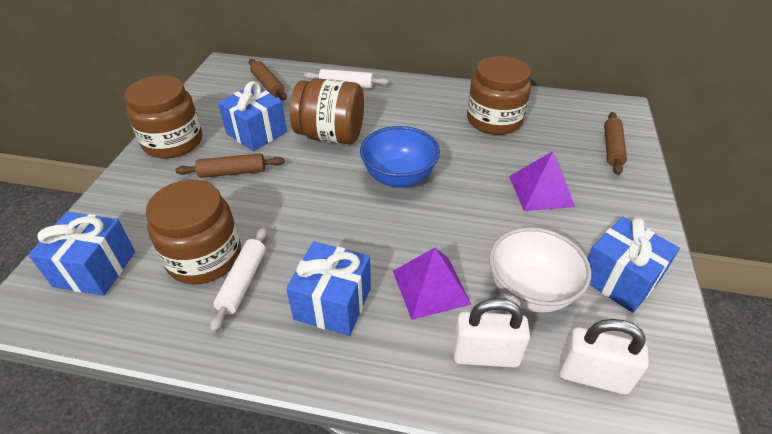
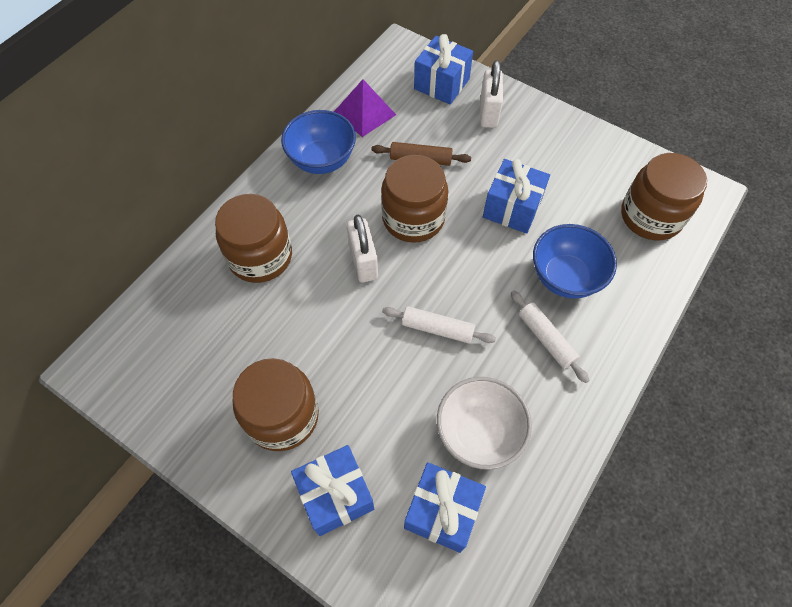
blue bowl: 1 -> 2
brown rolling pin: 3 -> 1
purple pyramid: 2 -> 1

